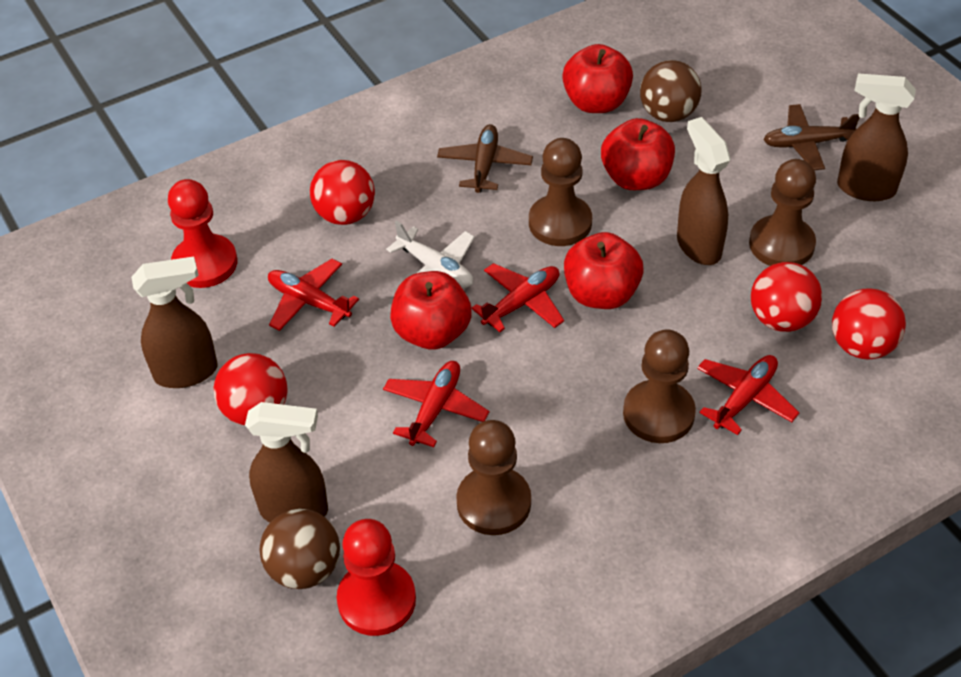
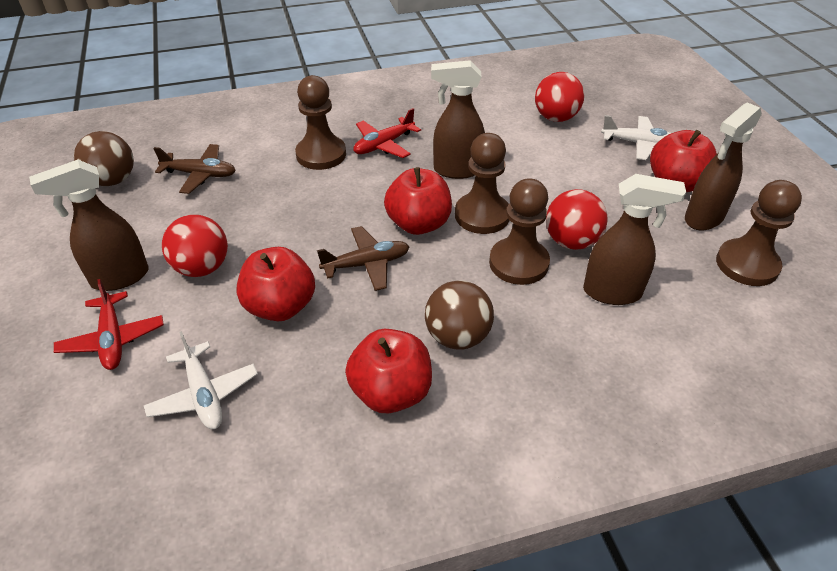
red ball: 4 -> 3
red pawn: 2 -> 0
red plane: 4 -> 2
white plane: 1 -> 2

